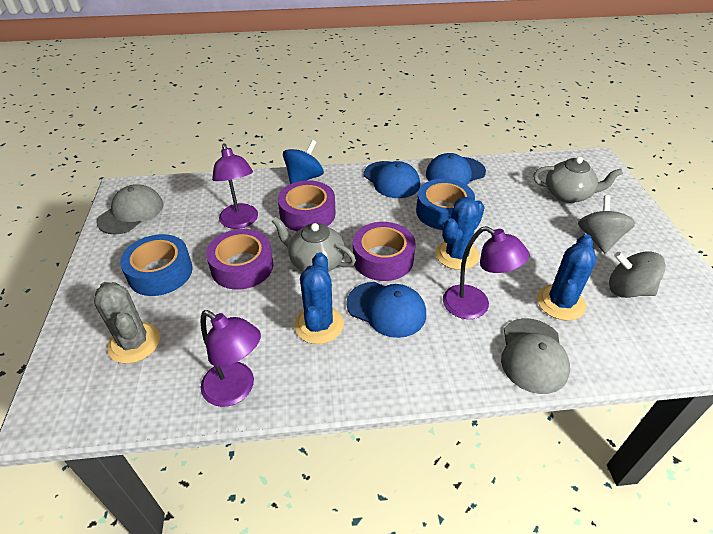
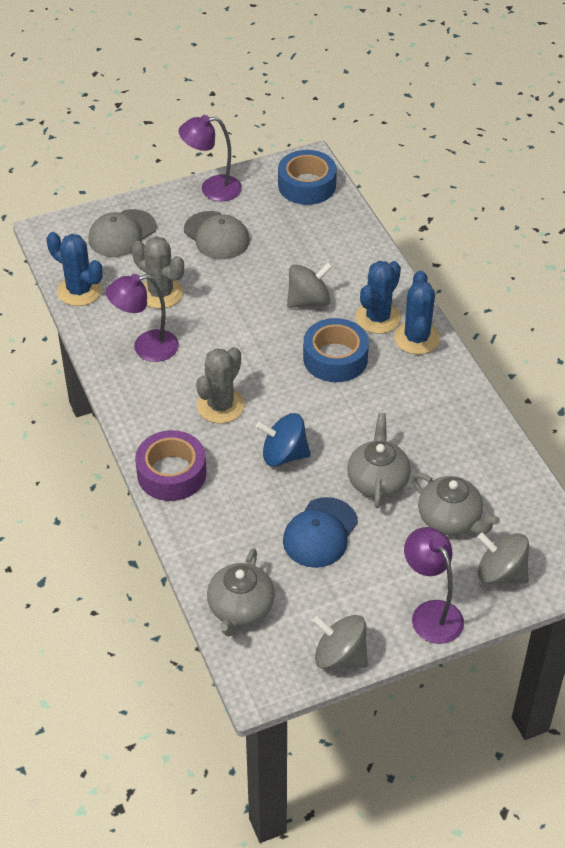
blue cap: 3 -> 1
grey cactus: 1 -> 2
grey spinning top: 2 -> 3
grey teapot: 2 -> 3
purple tape: 3 -> 1

